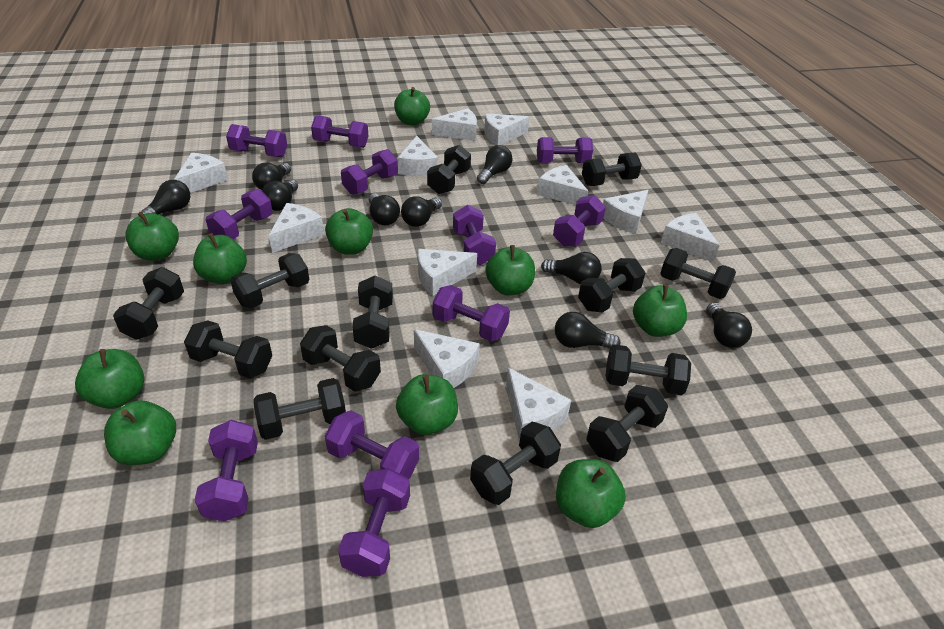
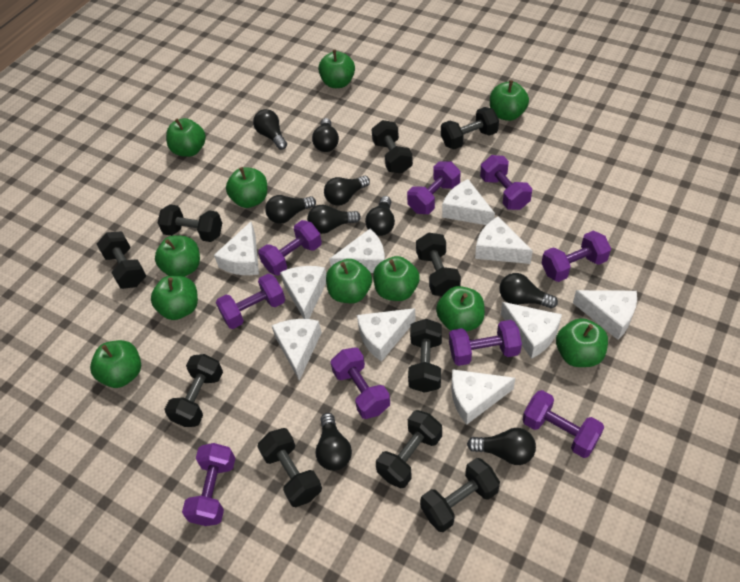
black dumbbell: 13 -> 10
green apple: 10 -> 11
purple dumbbell: 11 -> 9
white cheese: 11 -> 10

